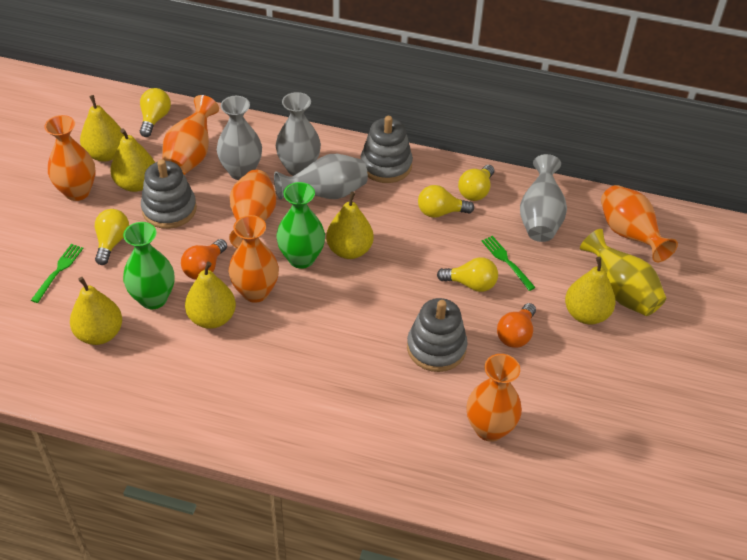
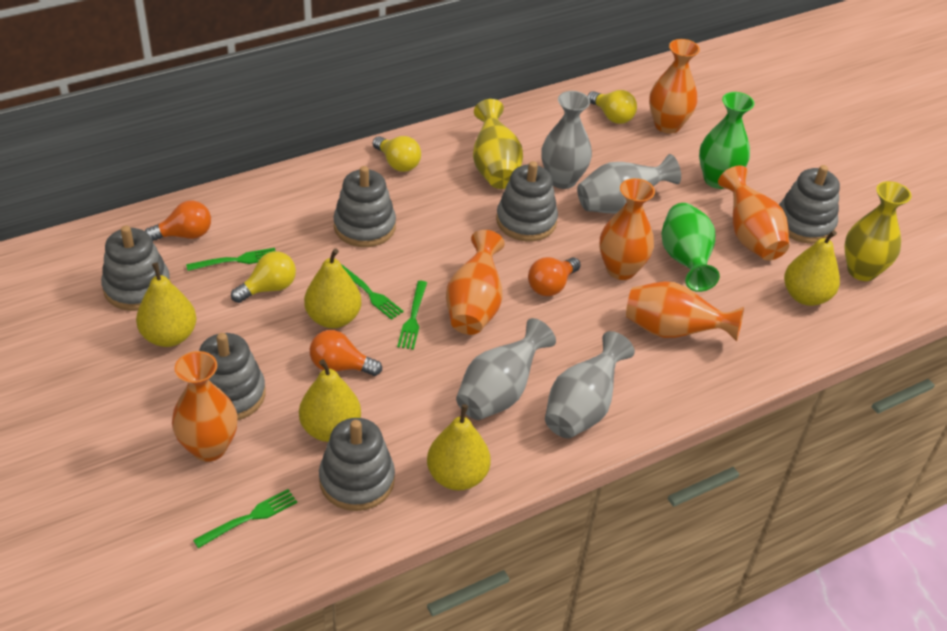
green fork: 2 -> 4
grey stacking toy: 3 -> 6
orange light bulb: 2 -> 3
yellow light bulb: 5 -> 3
yellow pear: 6 -> 5
yellow vase: 1 -> 2

